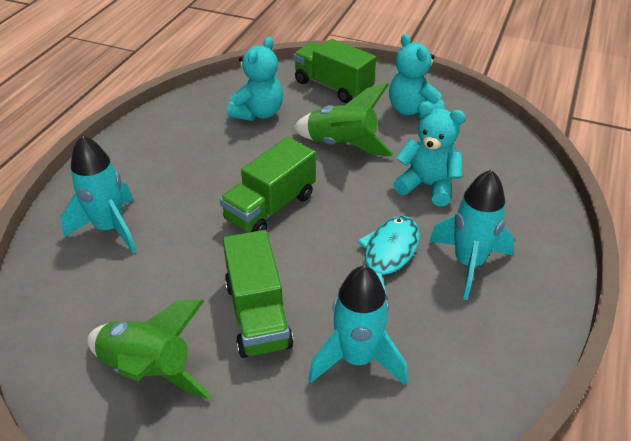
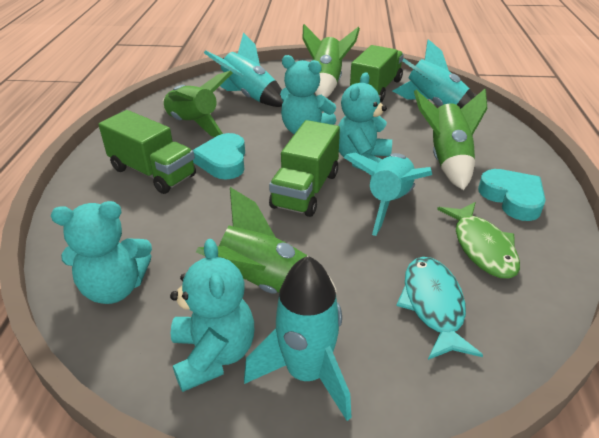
green fish: 0 -> 1
green rocket: 2 -> 4
turquoise heart: 0 -> 2
turquoise rocket: 3 -> 4
turquoise teddy bear: 3 -> 4

